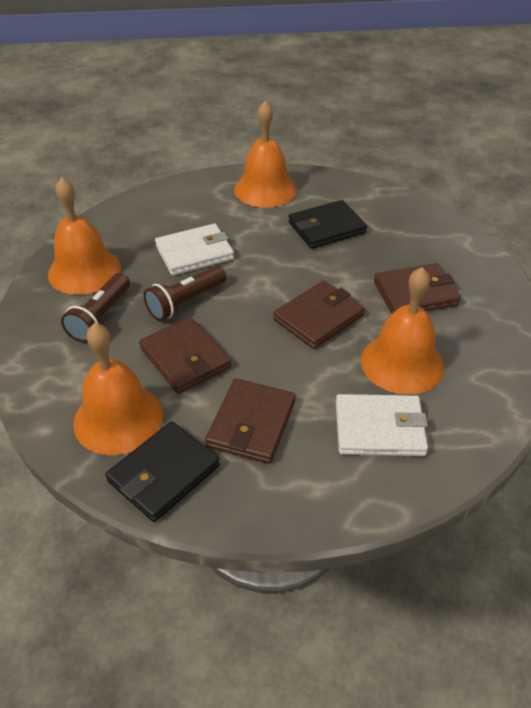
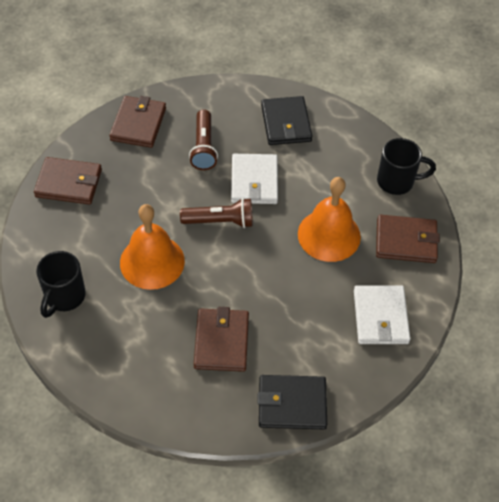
black mug: 0 -> 2
orange bell: 4 -> 2

